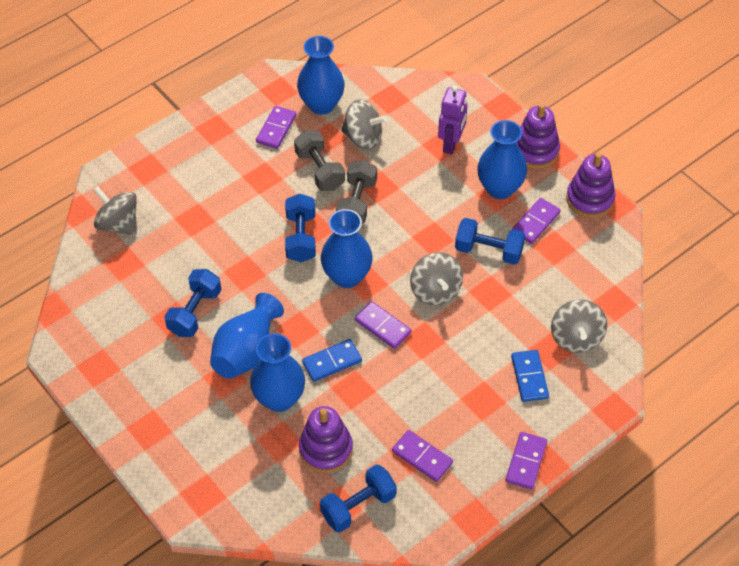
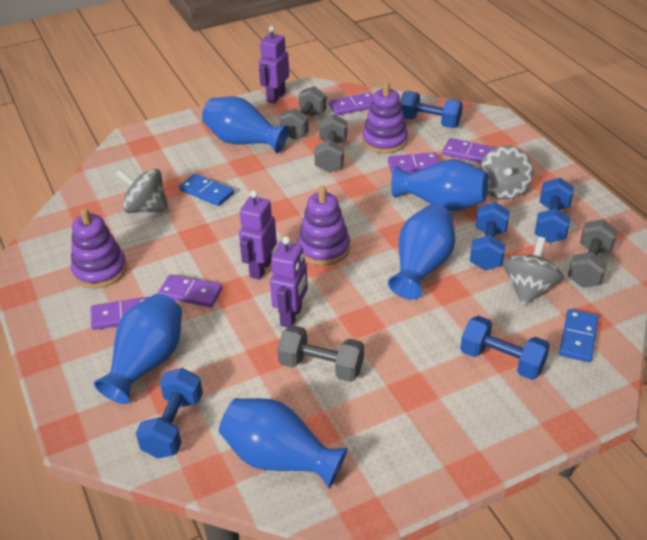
blue dumbbell: 4 -> 5
grey dumbbell: 2 -> 4
grey spinning top: 4 -> 3
purple robot: 1 -> 3

